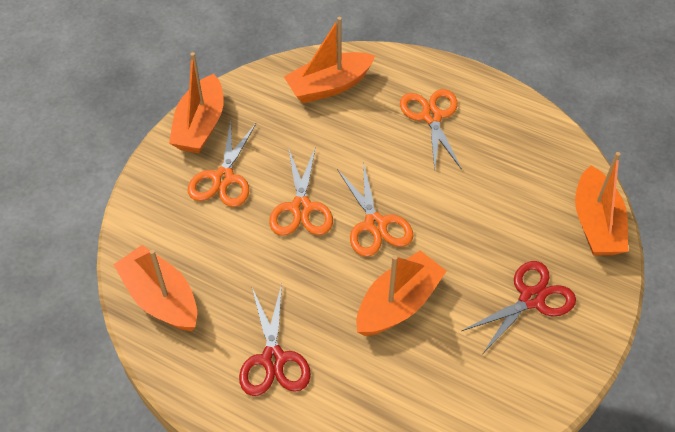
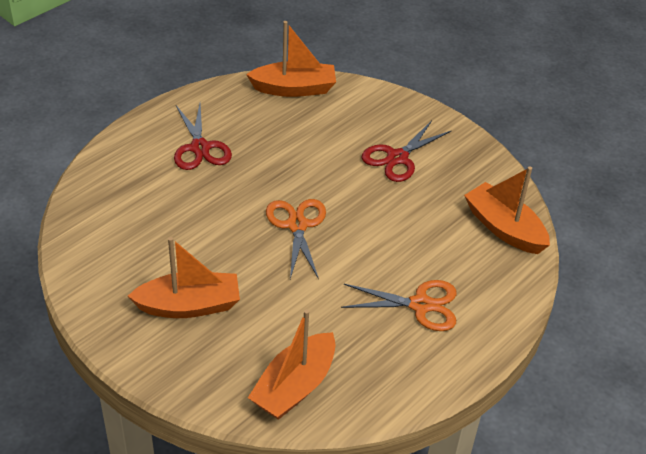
orange boat: 5 -> 4
orange scissors: 4 -> 2

